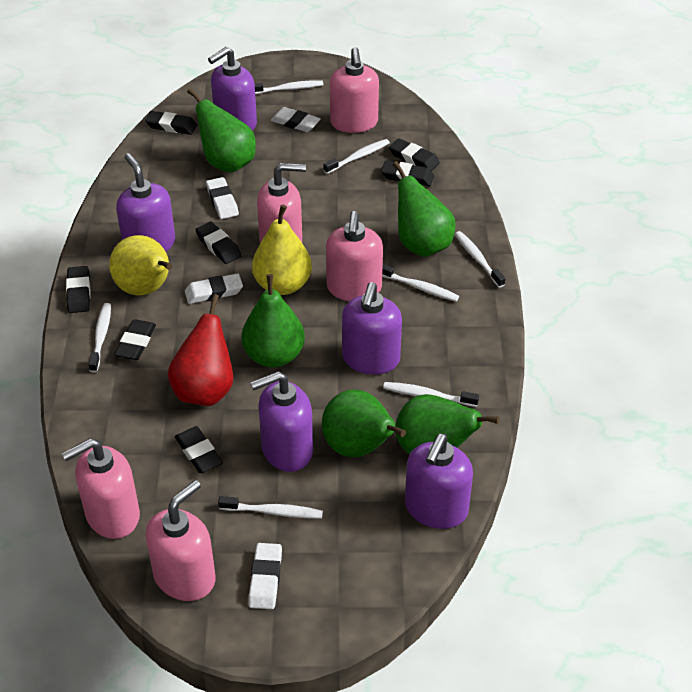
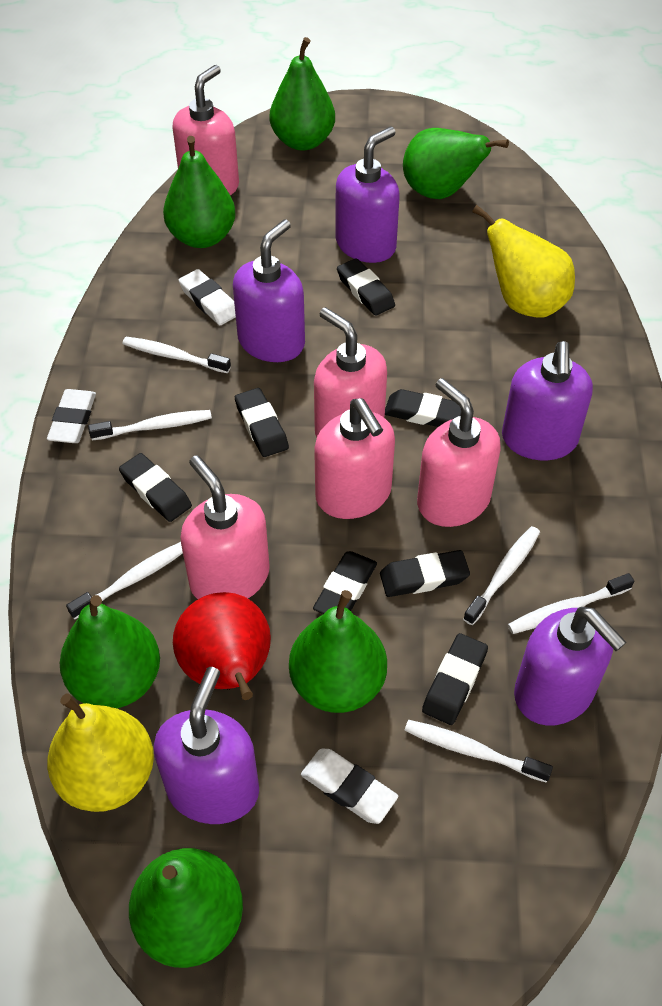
green pear: 5 -> 6
white eraser: 4 -> 3
white toothbrush: 7 -> 6

